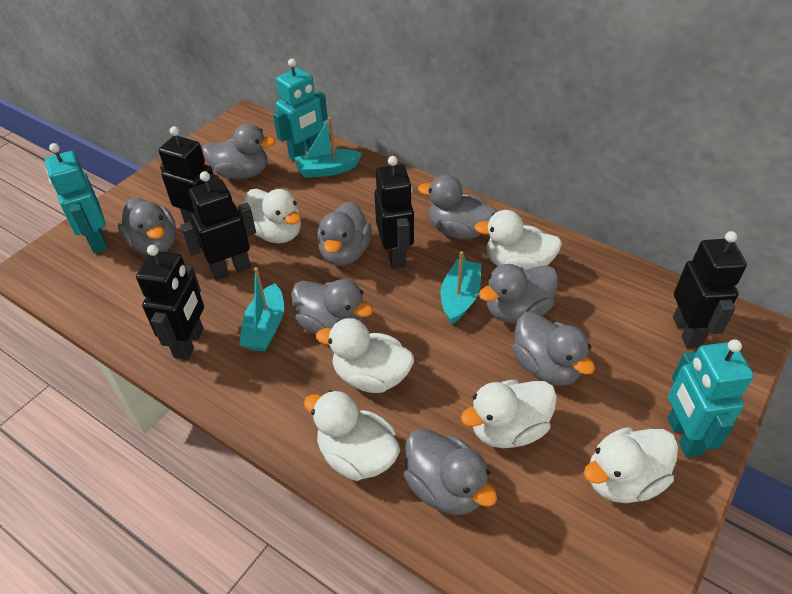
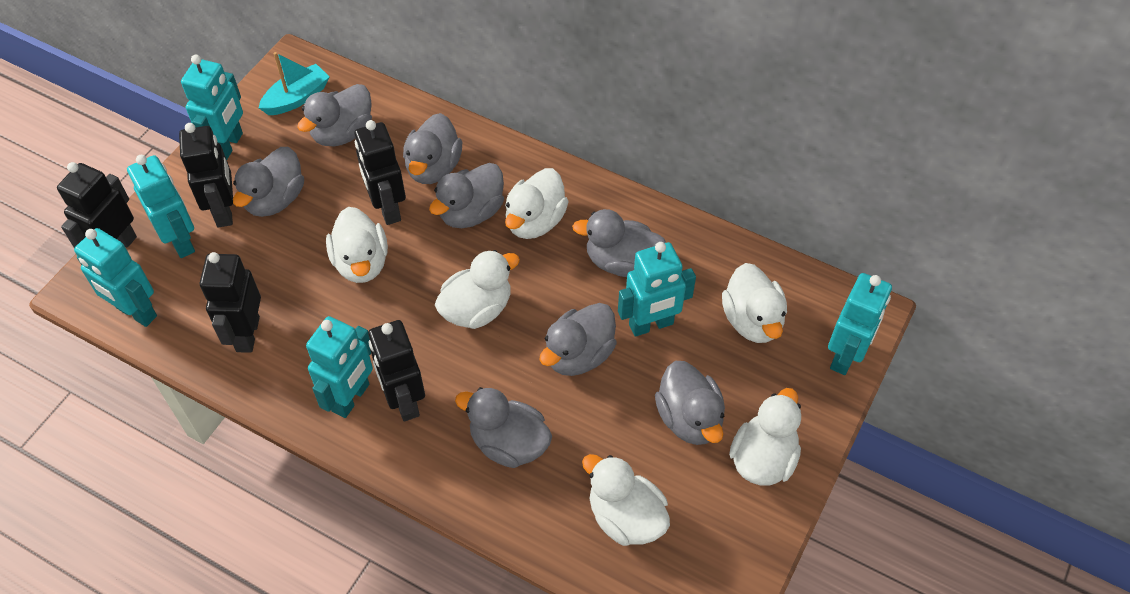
turquoise boat: 3 -> 1
turquoise robot: 3 -> 6

